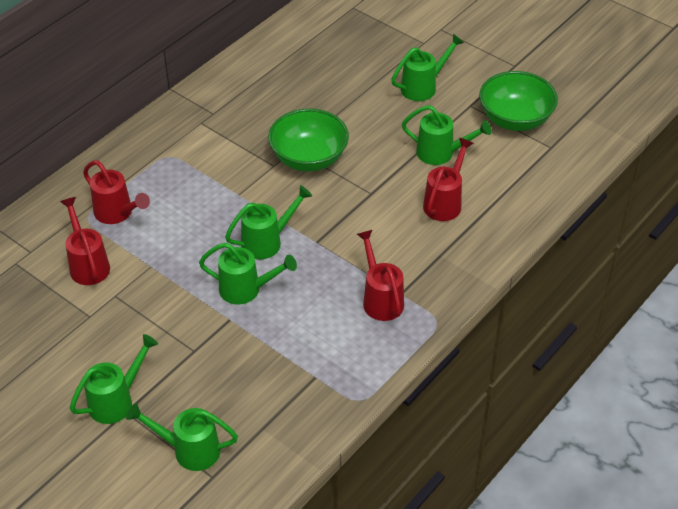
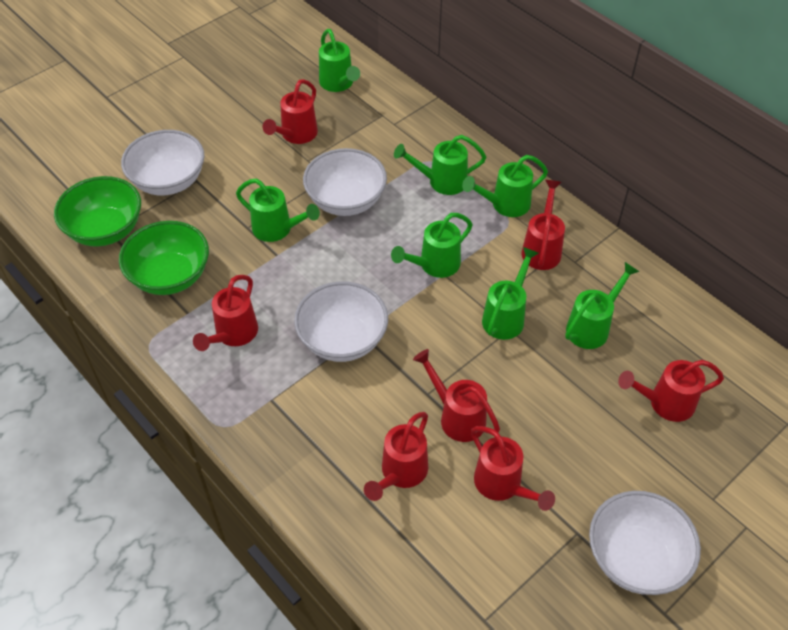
green watering can: 6 -> 7
red watering can: 4 -> 7
white bowl: 0 -> 4

